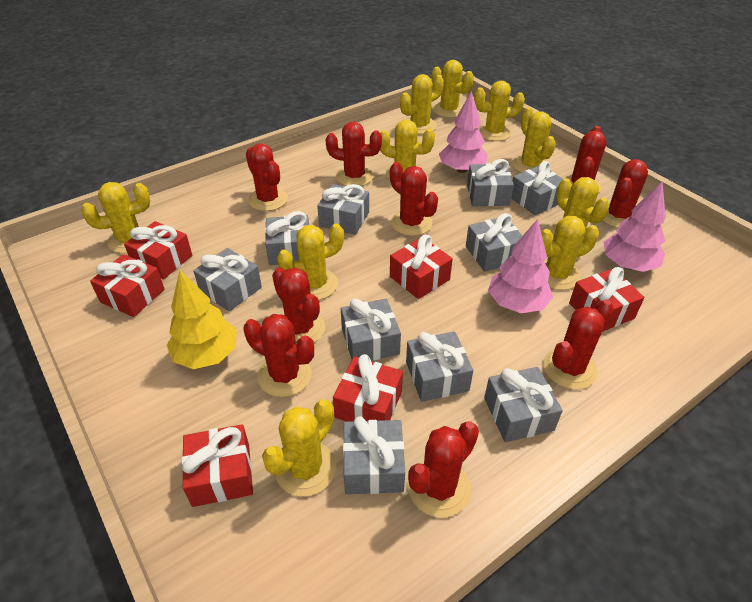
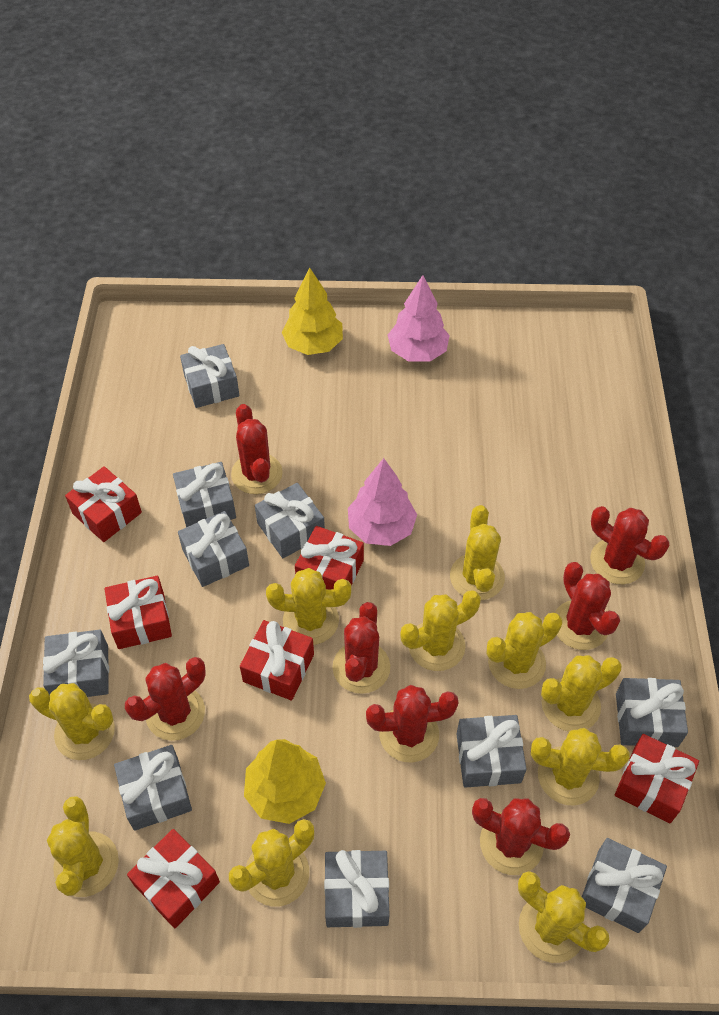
pink tree: 3 -> 2
red cactus: 9 -> 7
yellow tree: 1 -> 2

